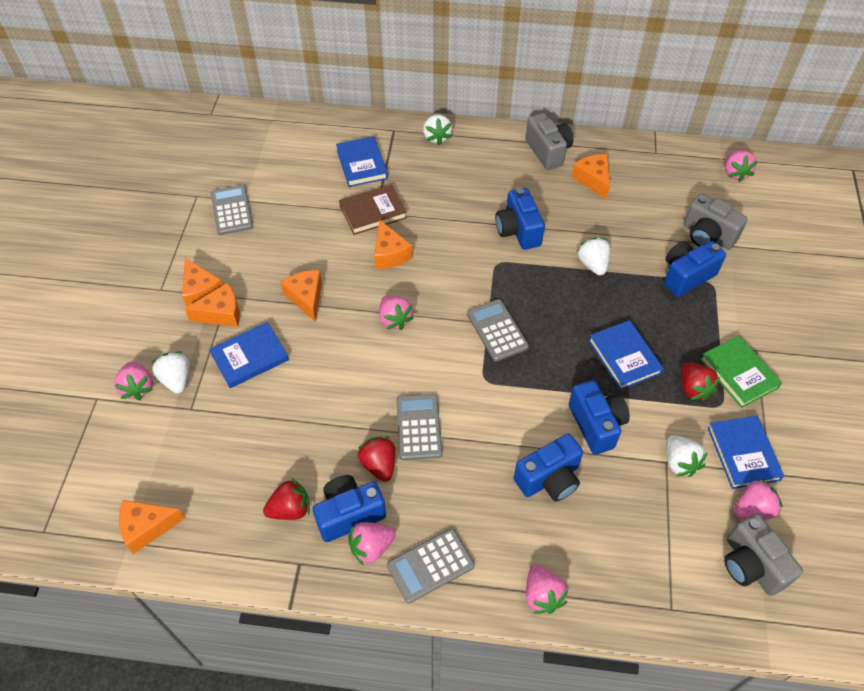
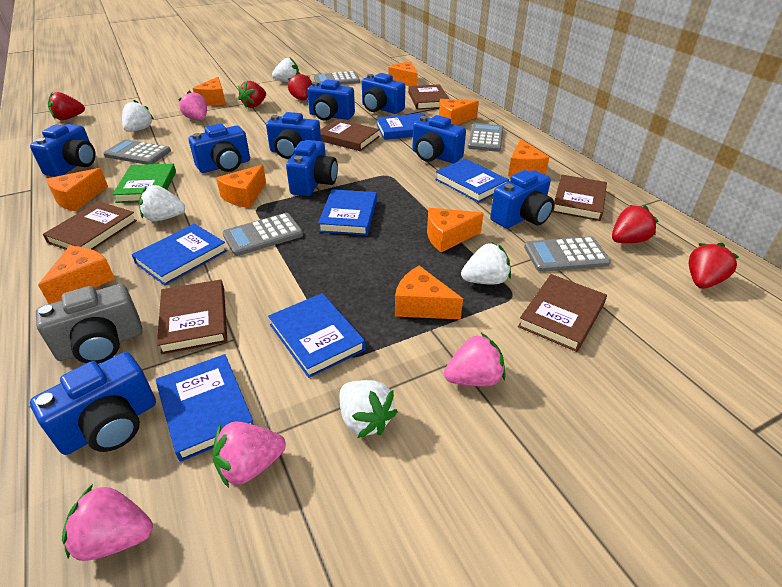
blue book: 4 -> 6
blue camera: 5 -> 9
brown book: 1 -> 6
grey calculator: 4 -> 5
grey camera: 3 -> 1
orange cheese: 6 -> 9
pink strawberry: 6 -> 4
red strawberry: 3 -> 5
white strawberry: 4 -> 5

